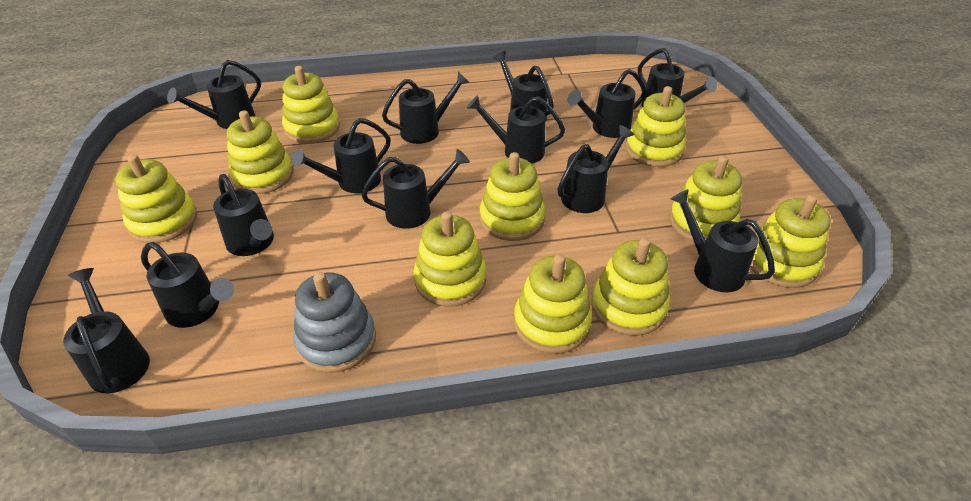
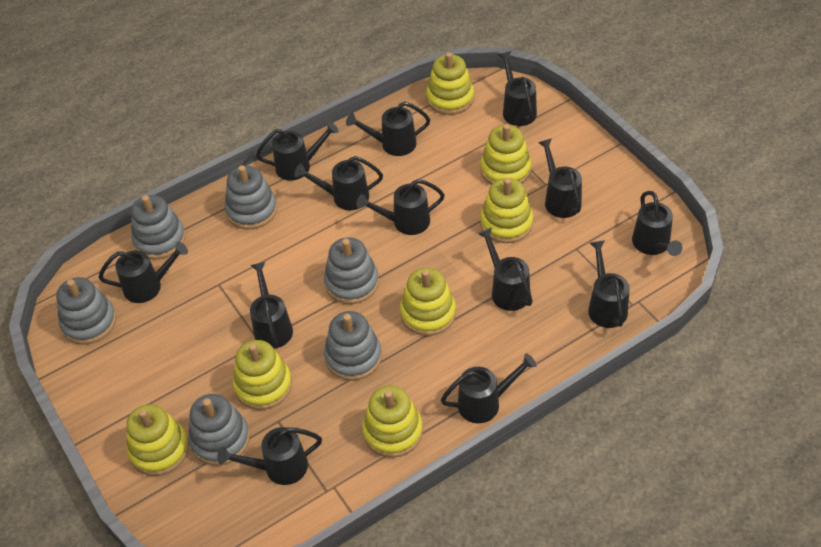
grey stacking toy: 1 -> 6
yellow stacking toy: 10 -> 7

